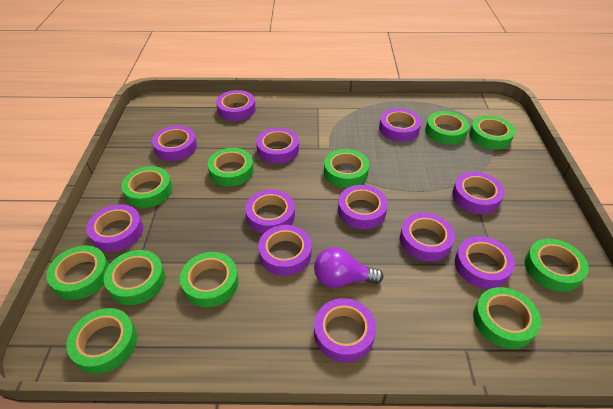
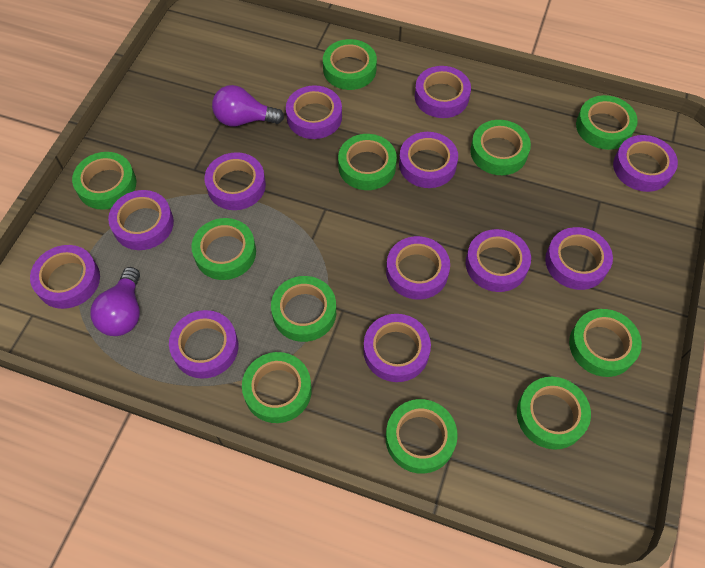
purple light bulb: 1 -> 2

